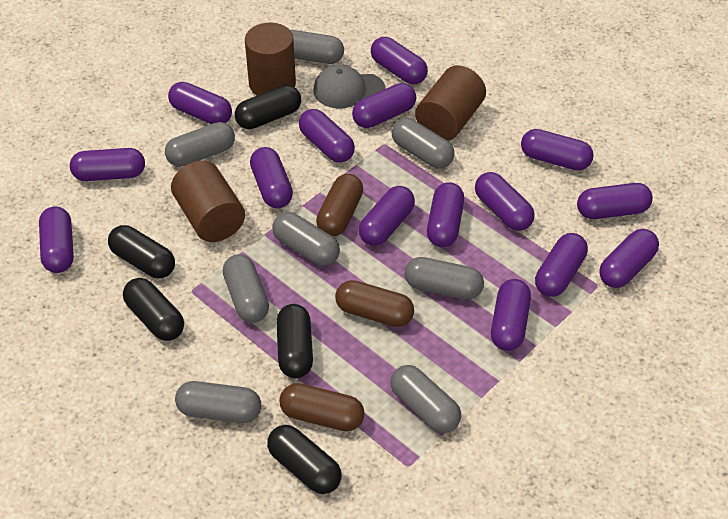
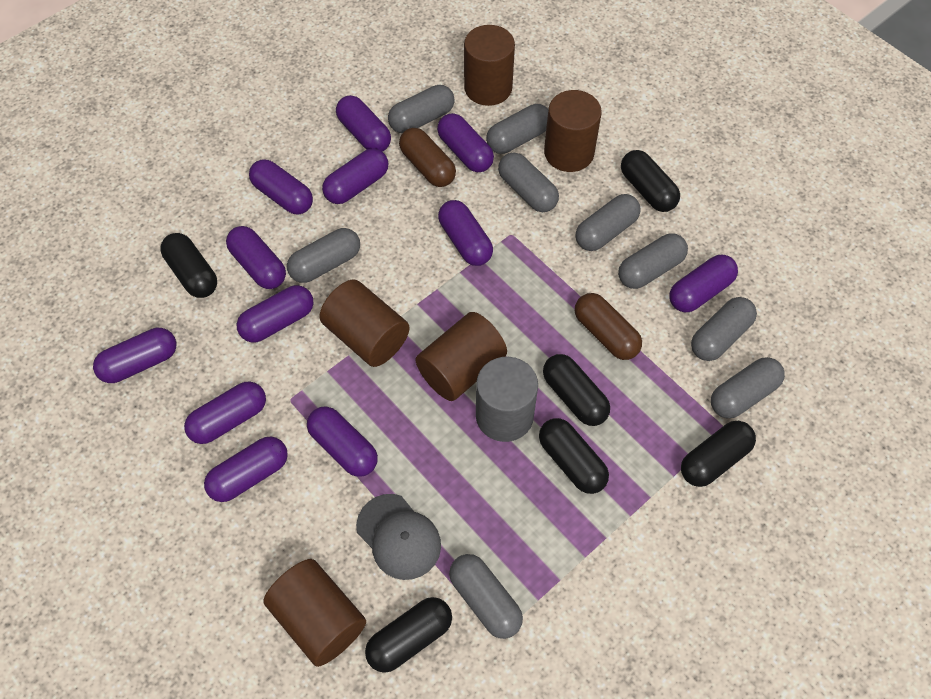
black capsule: 5 -> 6
brown capsule: 3 -> 2
brown cylinder: 3 -> 5
grey capsule: 8 -> 9
grey cylinder: 0 -> 1
purple capsule: 15 -> 12

